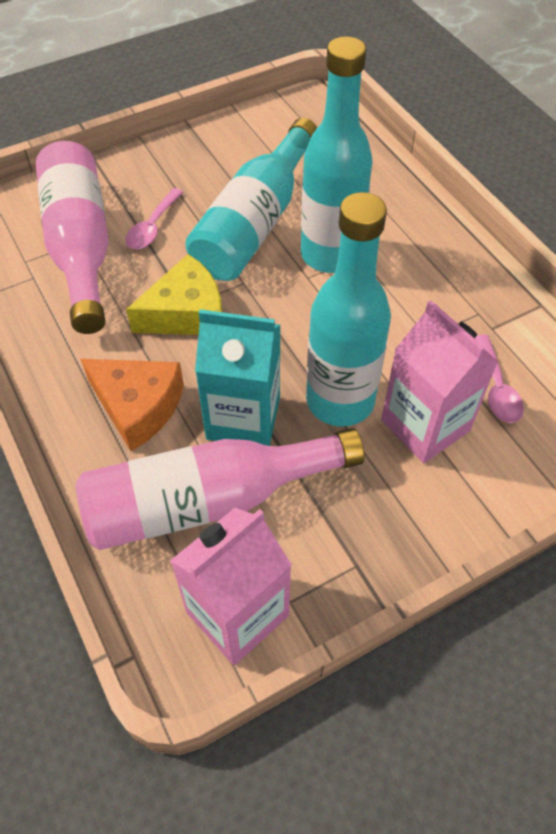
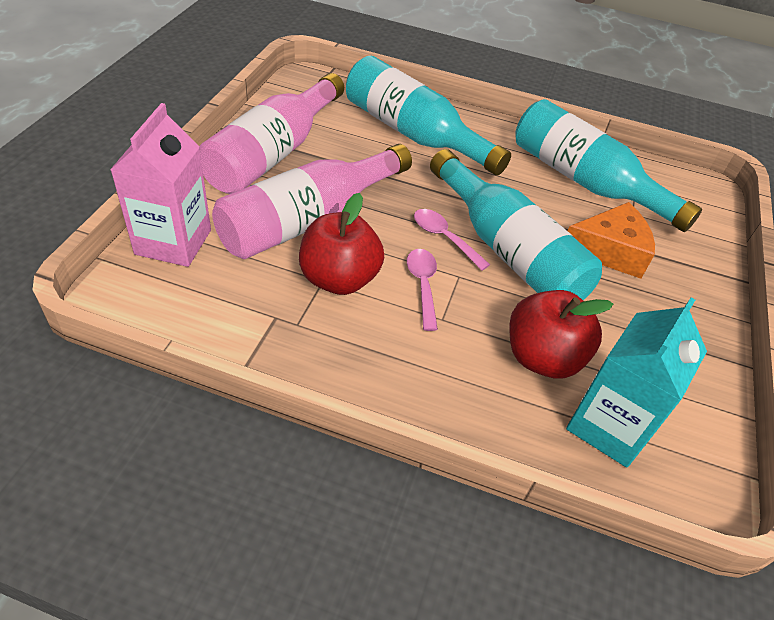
pink carton: 2 -> 1
red apple: 0 -> 2
yellow cheese: 1 -> 0

